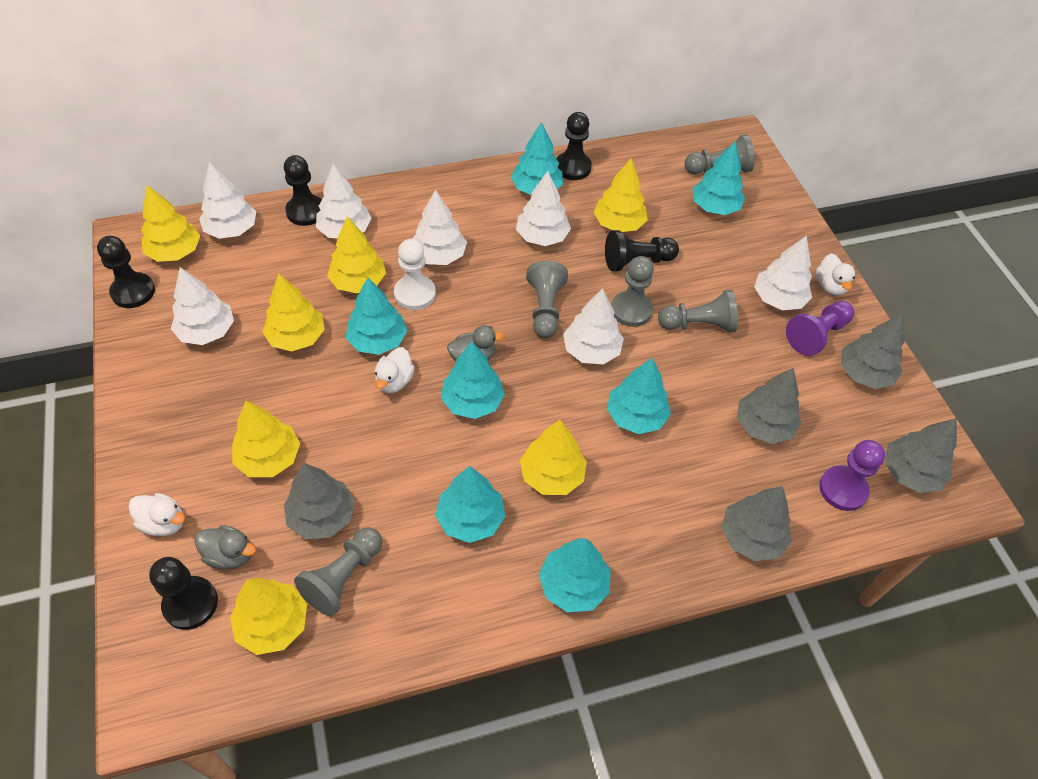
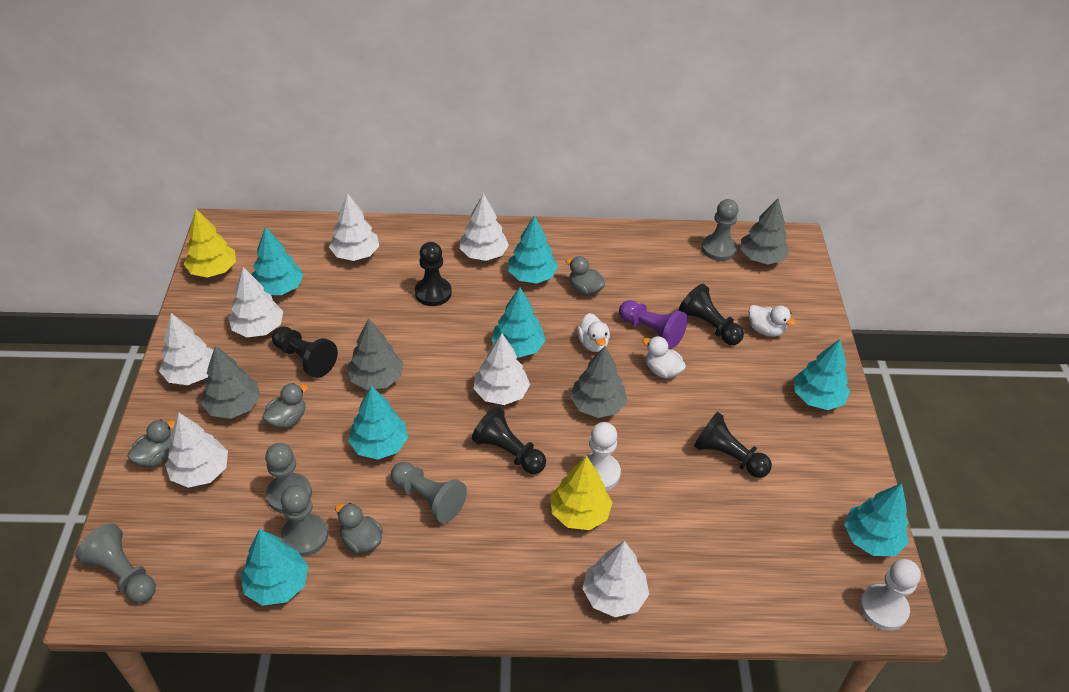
grey duck: 2 -> 4
grey tree: 5 -> 4
purple pawn: 2 -> 1
white pawn: 1 -> 2
yellow tree: 7 -> 2

